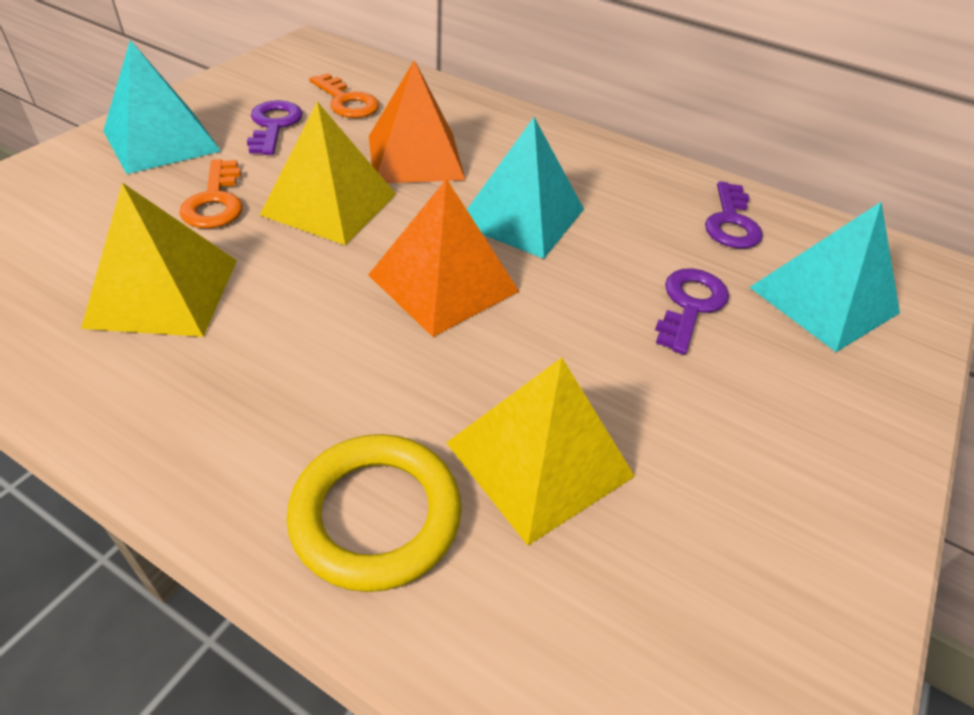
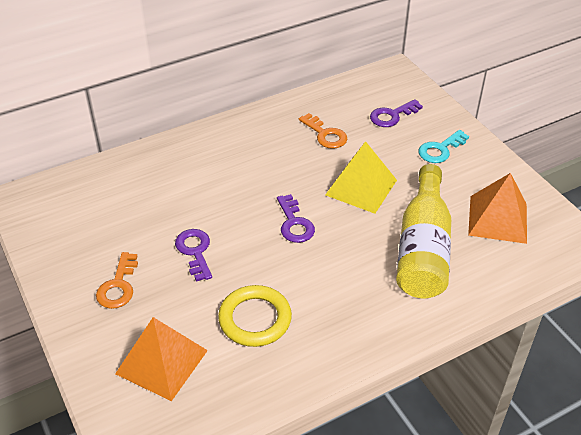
turquoise key: 0 -> 1
turquoise pyramid: 3 -> 0
yellow bottle: 0 -> 1
yellow pyramid: 3 -> 1

